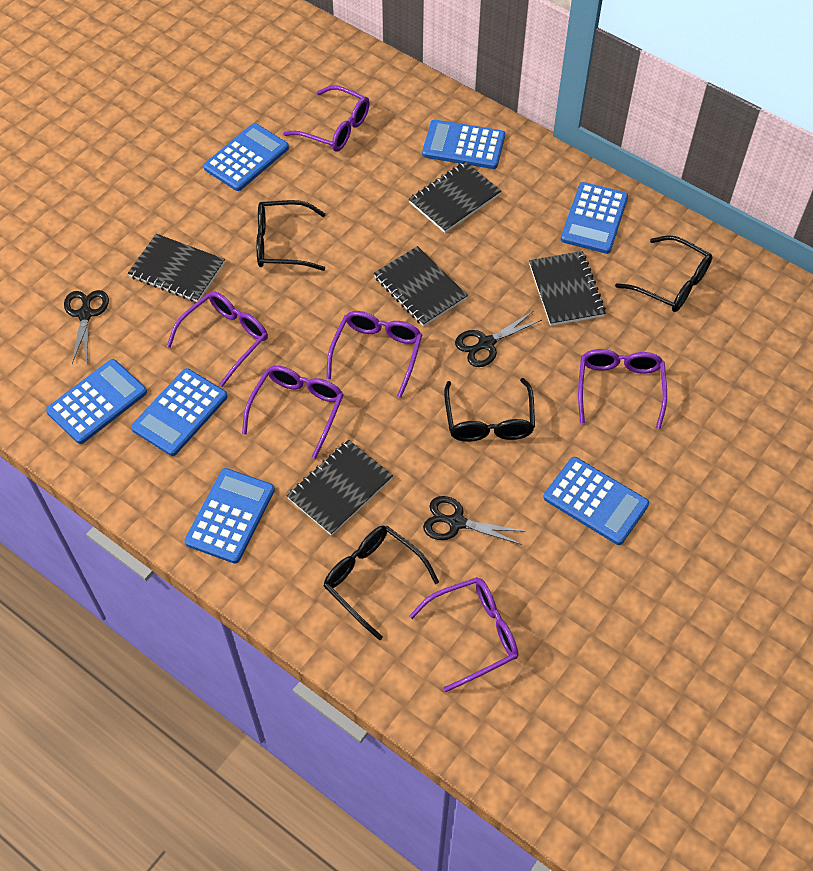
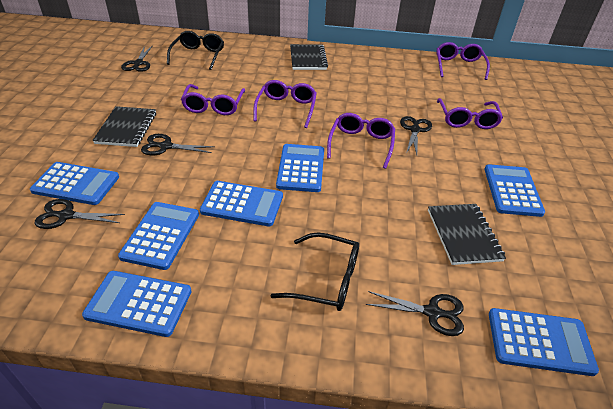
black glasses: 4 -> 2
black notebook: 5 -> 3
black scissors: 3 -> 5
purple glasses: 6 -> 5

